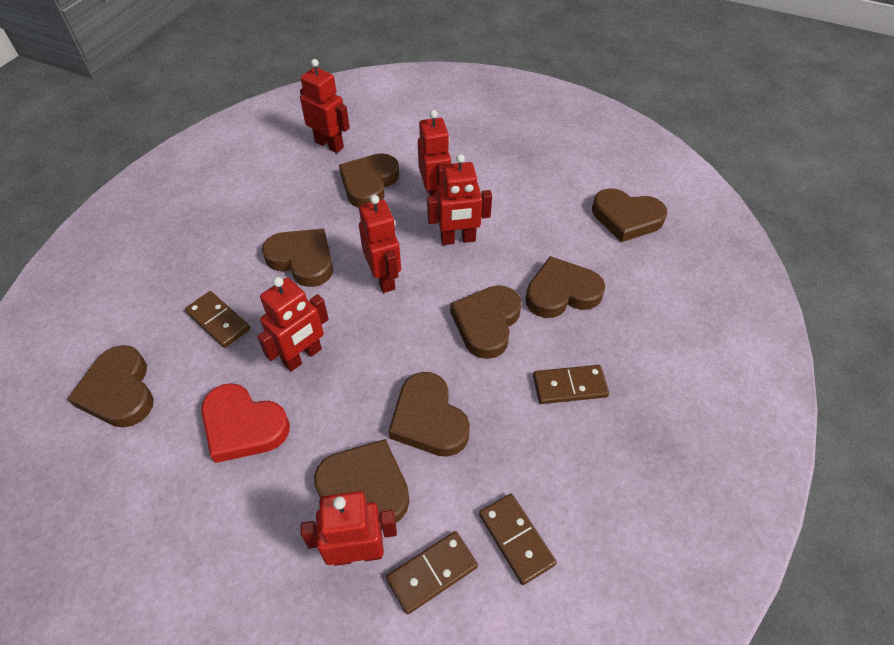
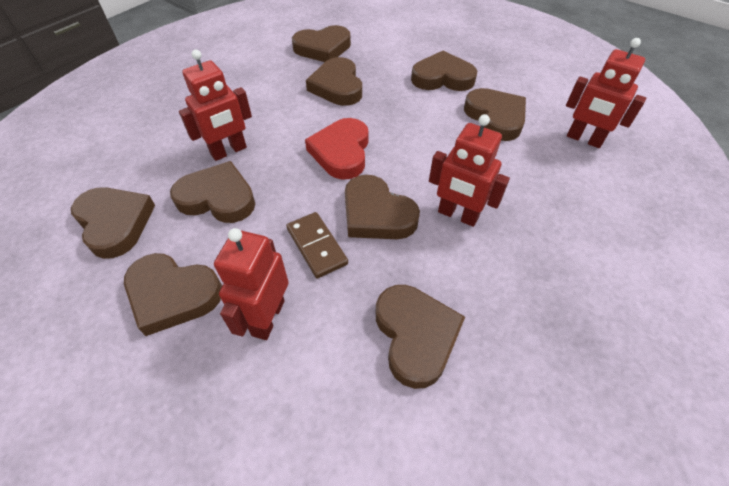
brown domino: 4 -> 1
brown heart: 8 -> 9
red robot: 6 -> 4

